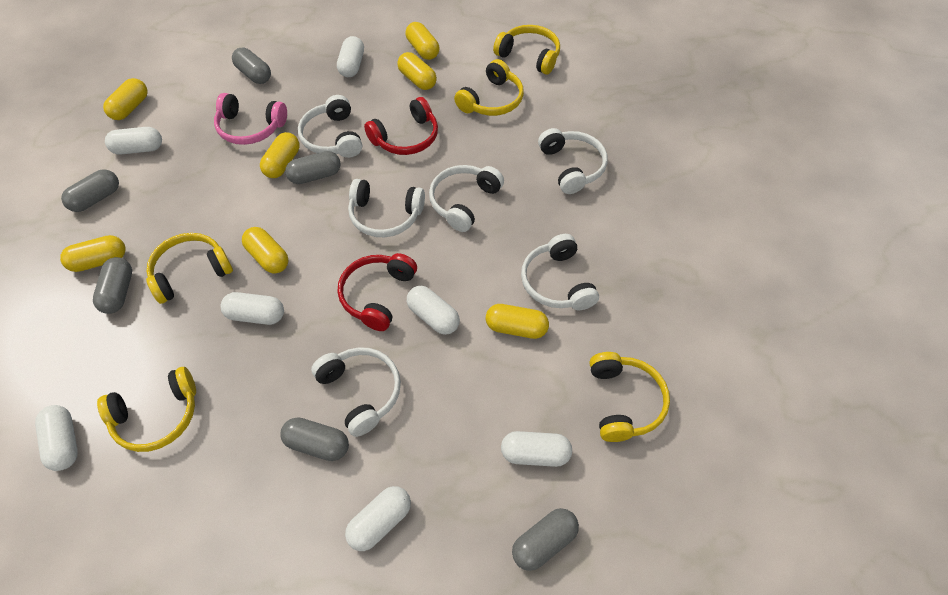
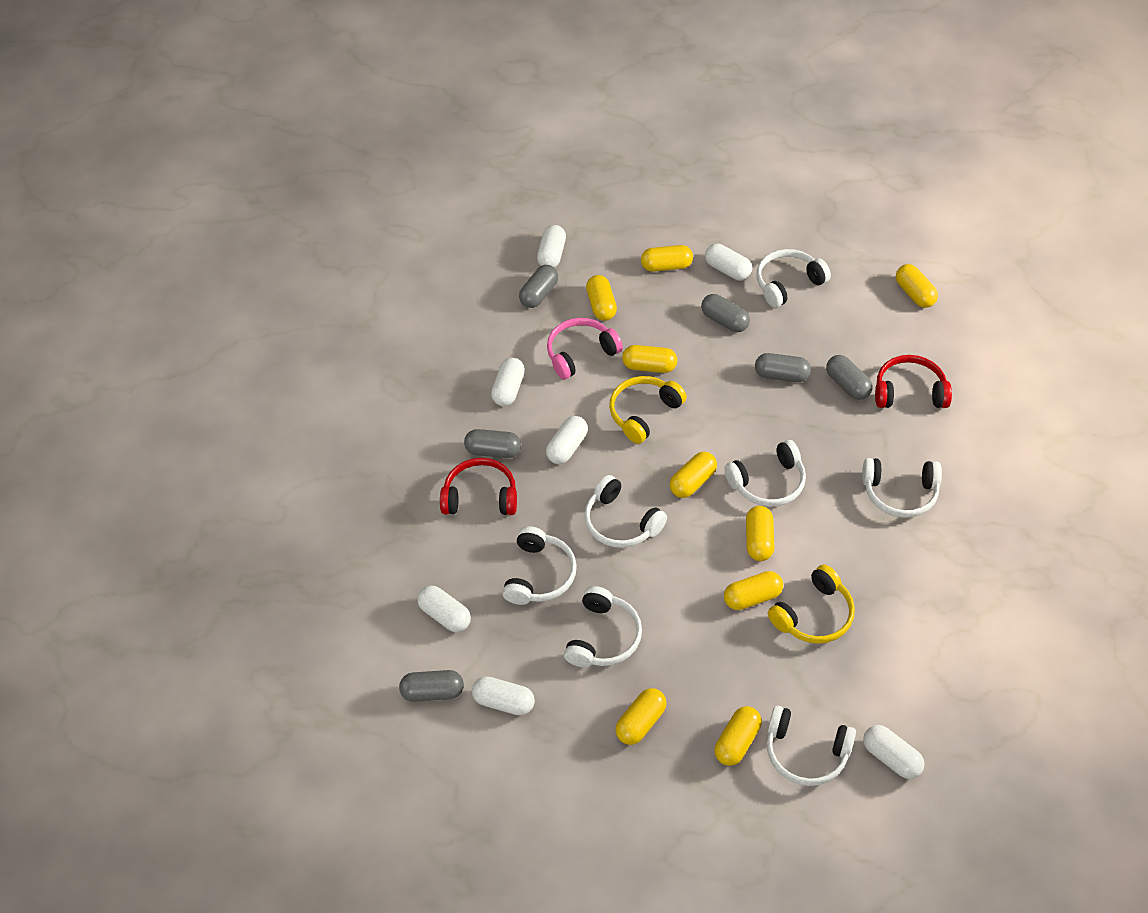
white headphones: 6 -> 7
yellow capsule: 7 -> 9
yellow headphones: 5 -> 2

